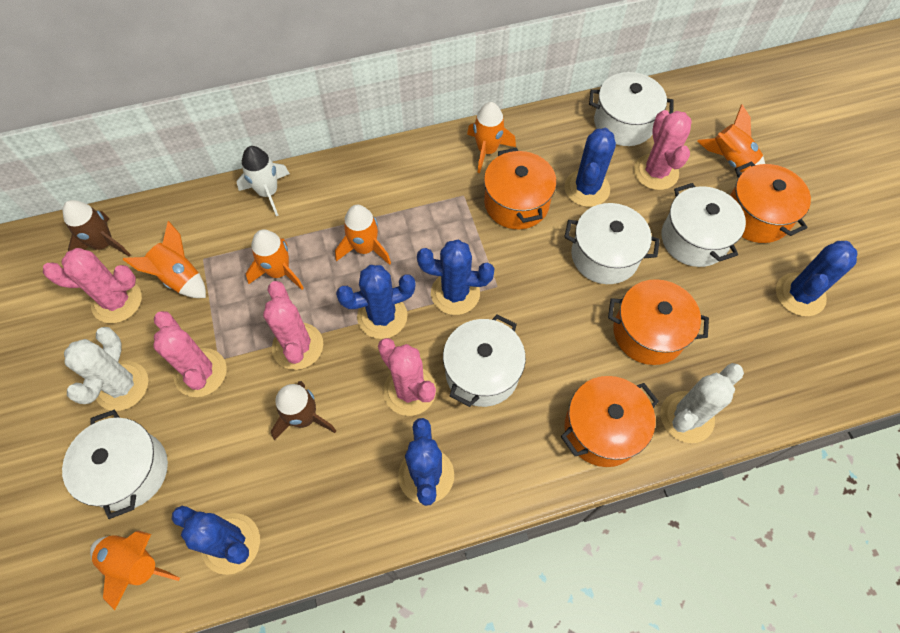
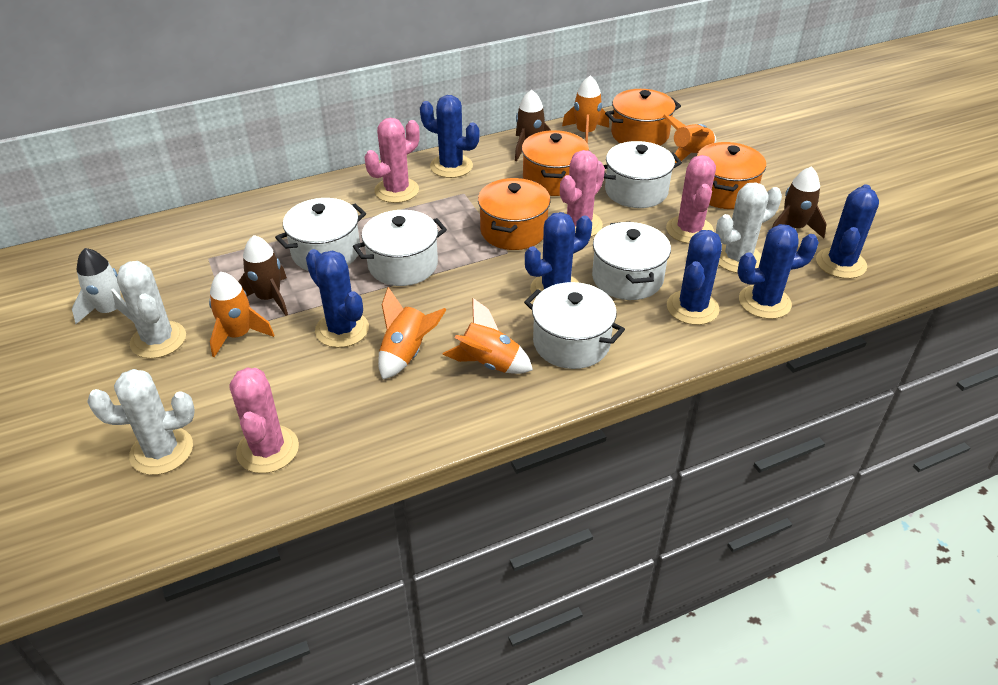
brown rocket: 2 -> 3
orange rocket: 6 -> 5
pink cactus: 5 -> 4
white cactus: 2 -> 3

